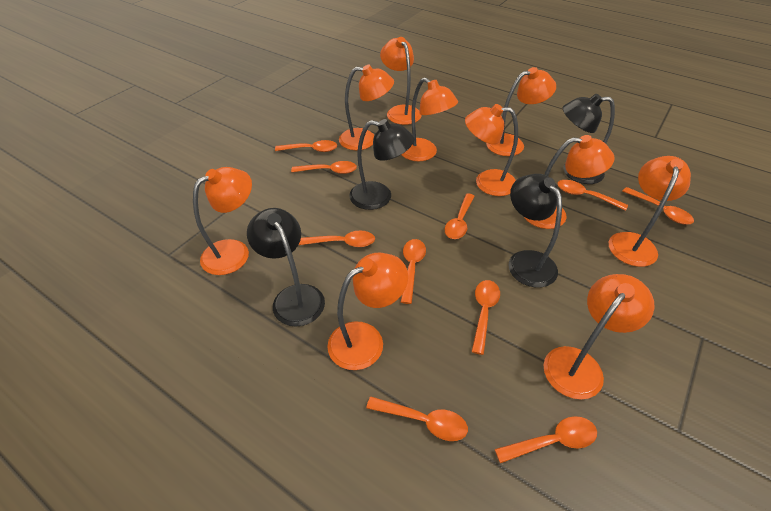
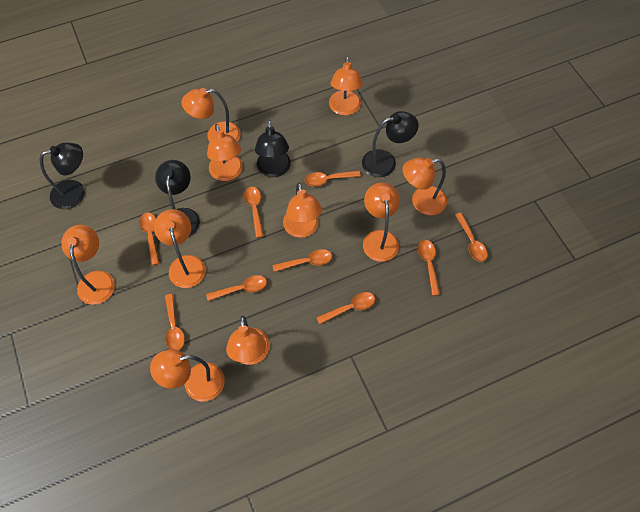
orange spoon: 10 -> 9

